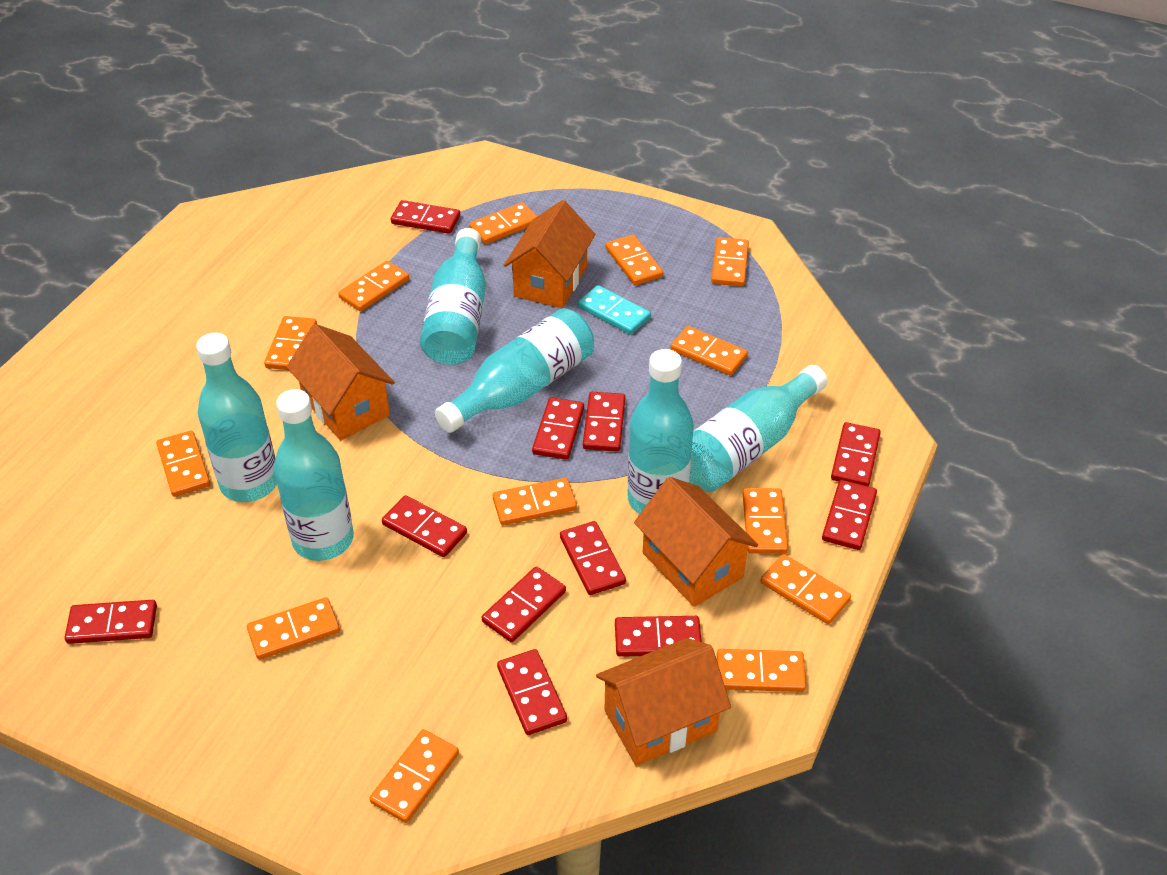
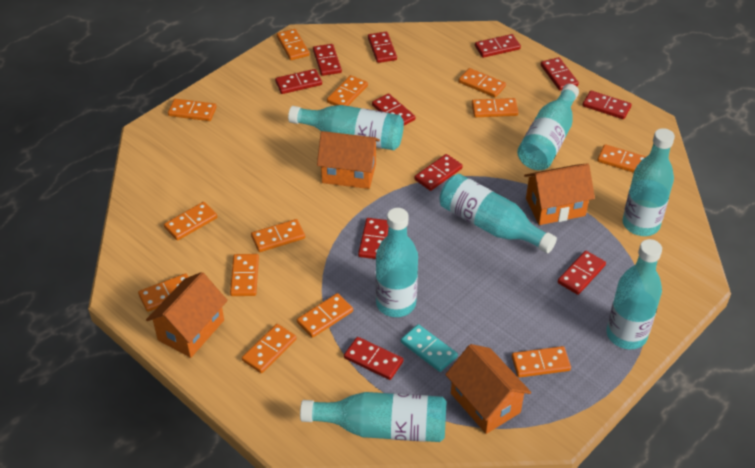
turquoise bottle: 6 -> 7

